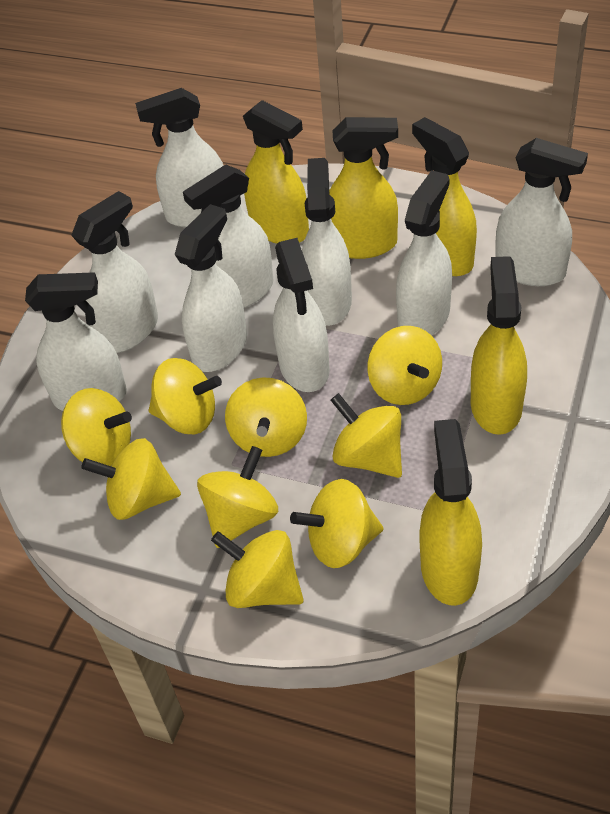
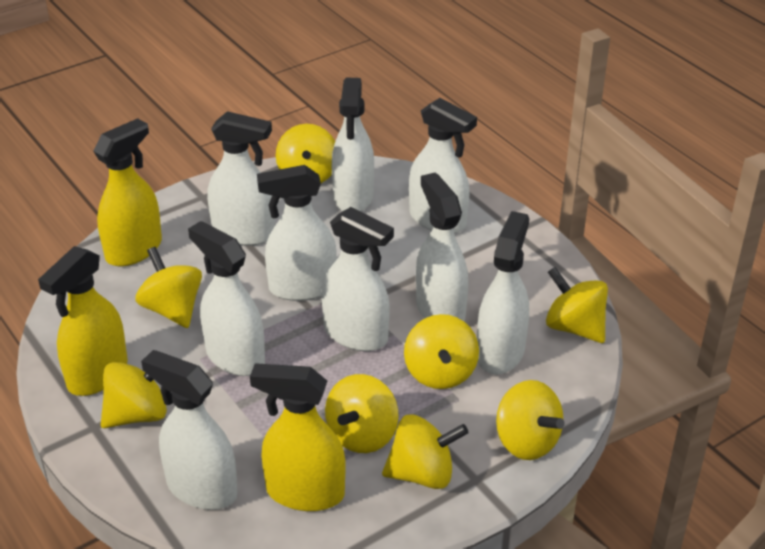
yellow spinning top: 9 -> 8
yellow spray bottle: 5 -> 3

